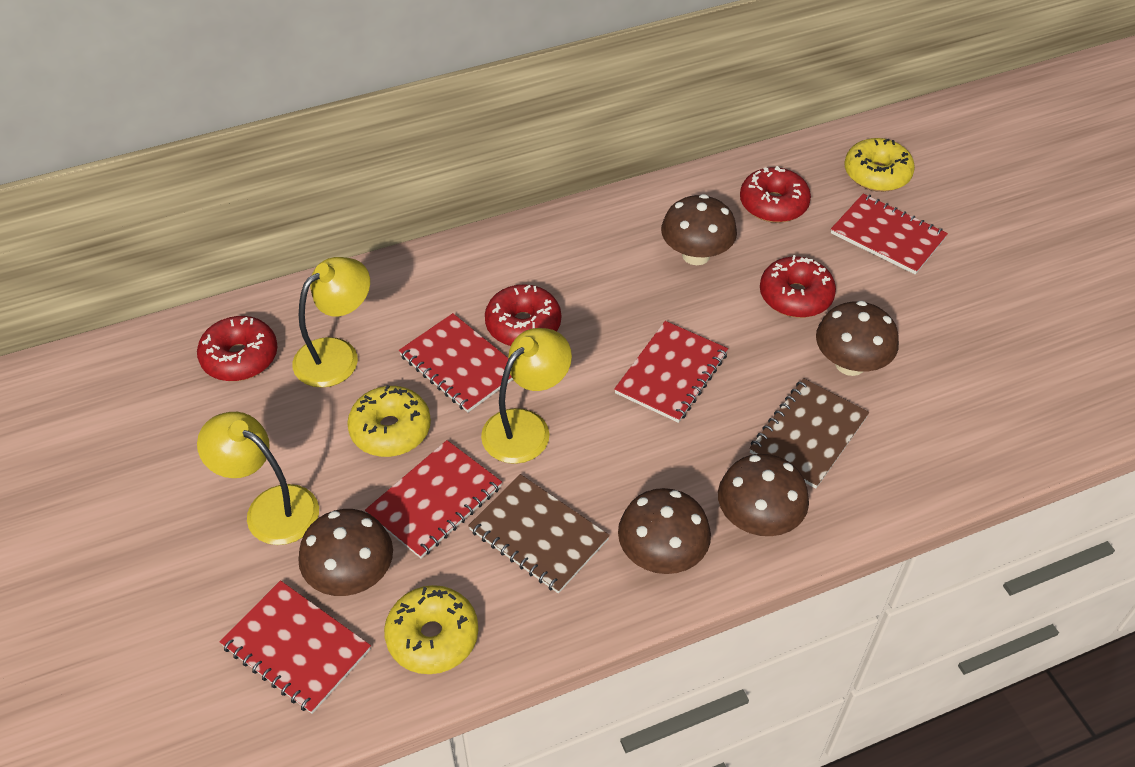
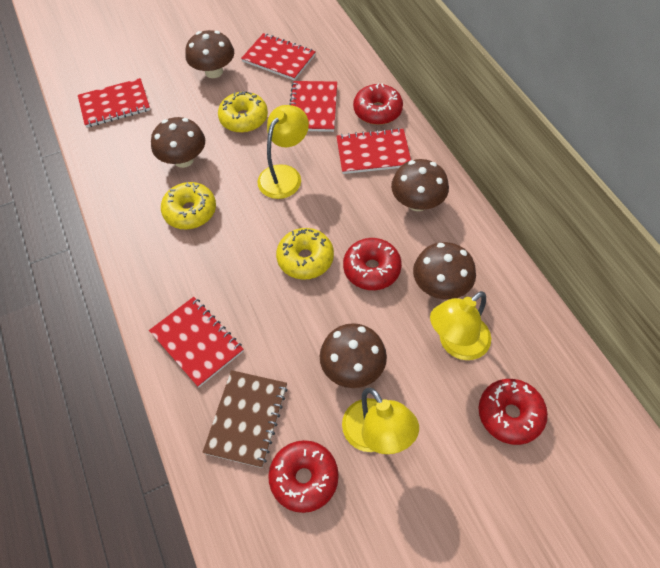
brown notebook: 2 -> 1

